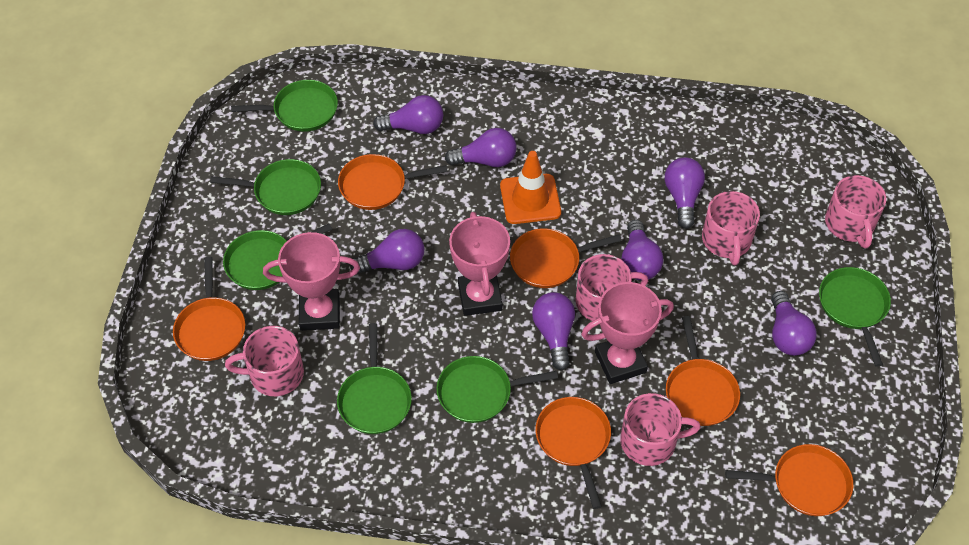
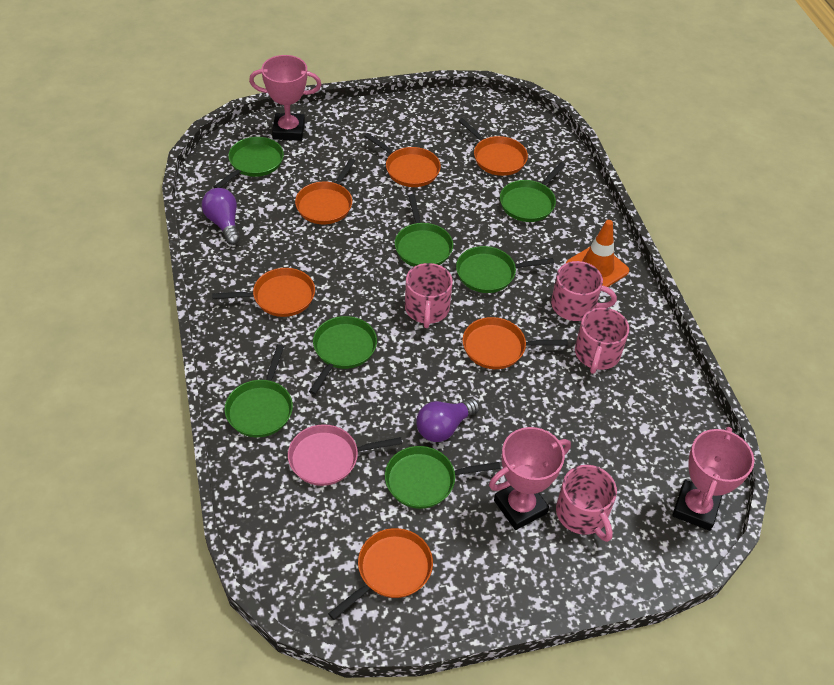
green pan: 6 -> 7
pink mug: 5 -> 4
pink pan: 0 -> 1
purple light bulb: 7 -> 2

